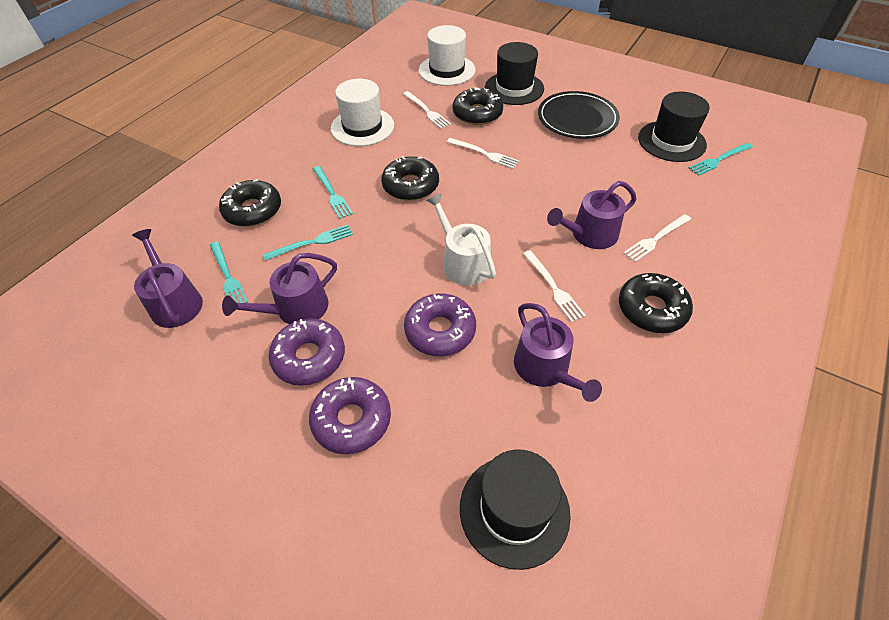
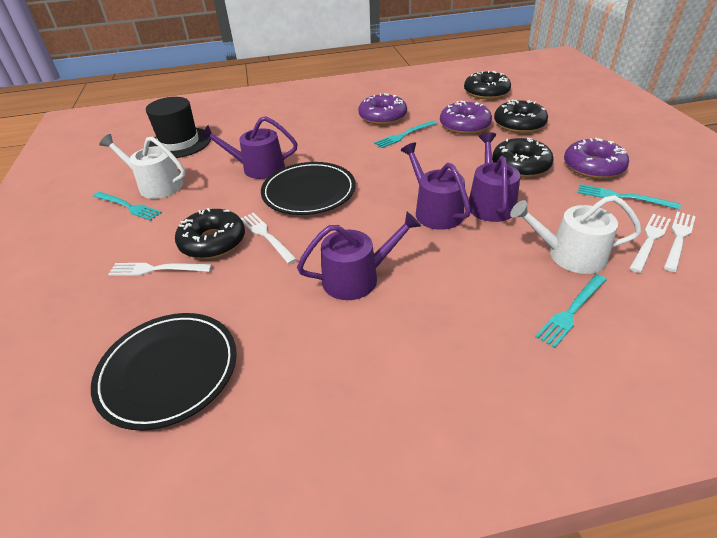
black hat: 3 -> 1
black plate: 1 -> 2
white hat: 2 -> 0
white watering can: 1 -> 2

